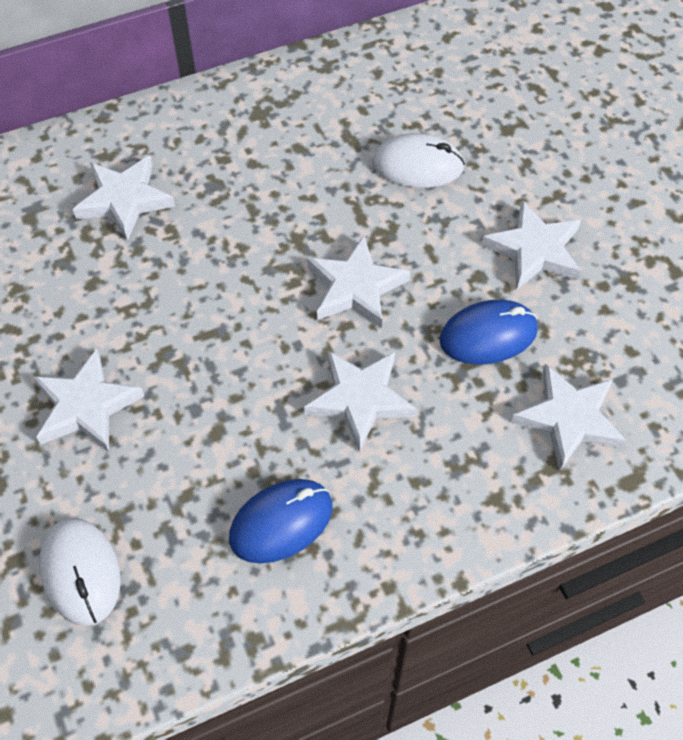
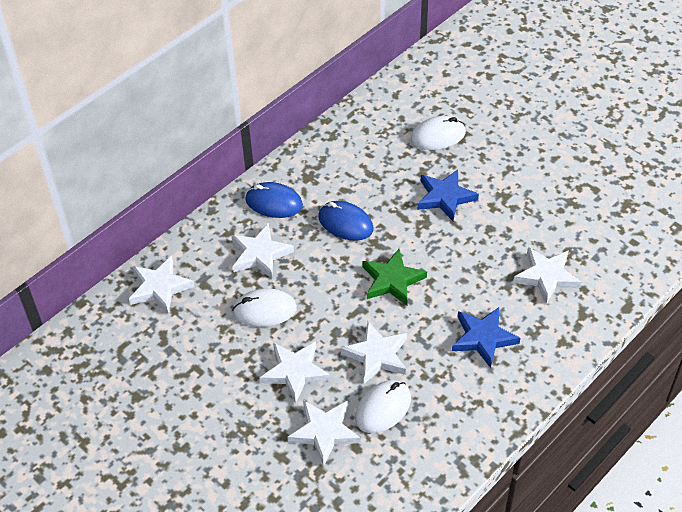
blue star: 0 -> 2
green star: 0 -> 1
white mouse: 2 -> 3

